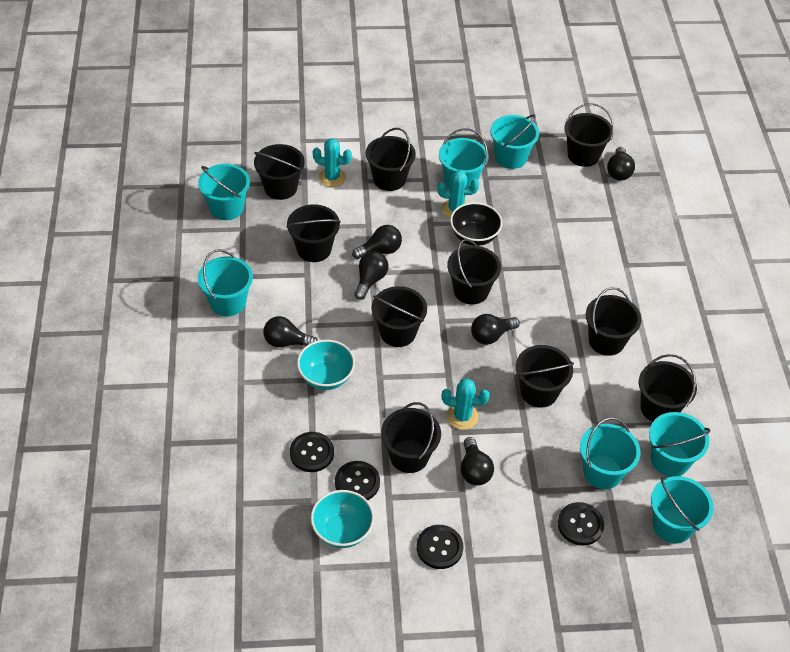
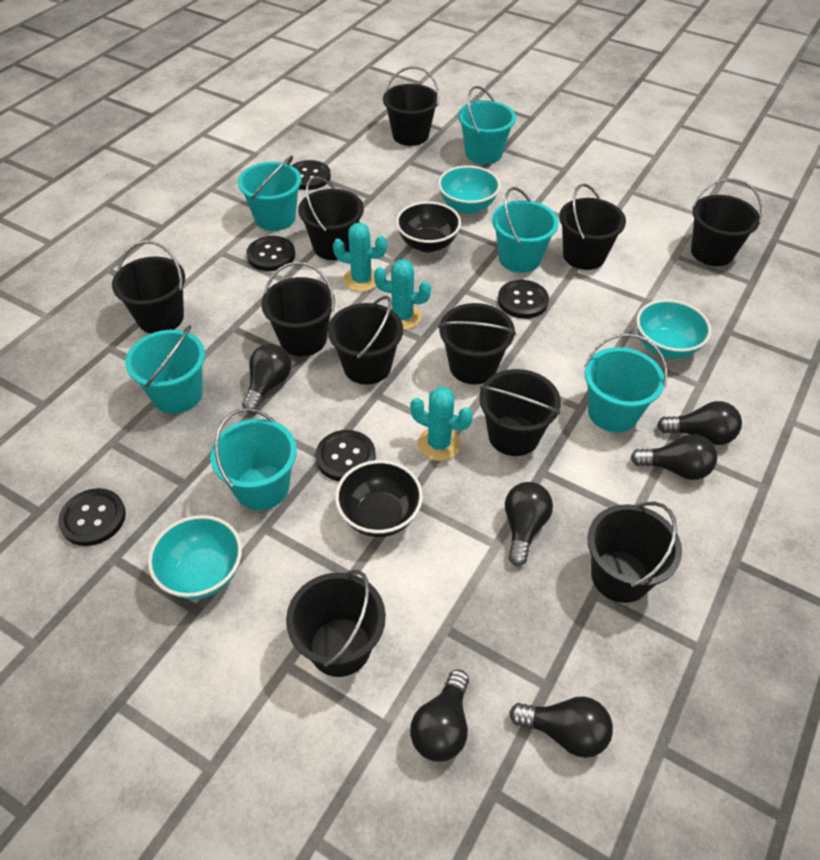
black bowl: 1 -> 2
black bucket: 10 -> 11
black button: 4 -> 5
turquoise bowl: 2 -> 3
turquoise bucket: 7 -> 6

